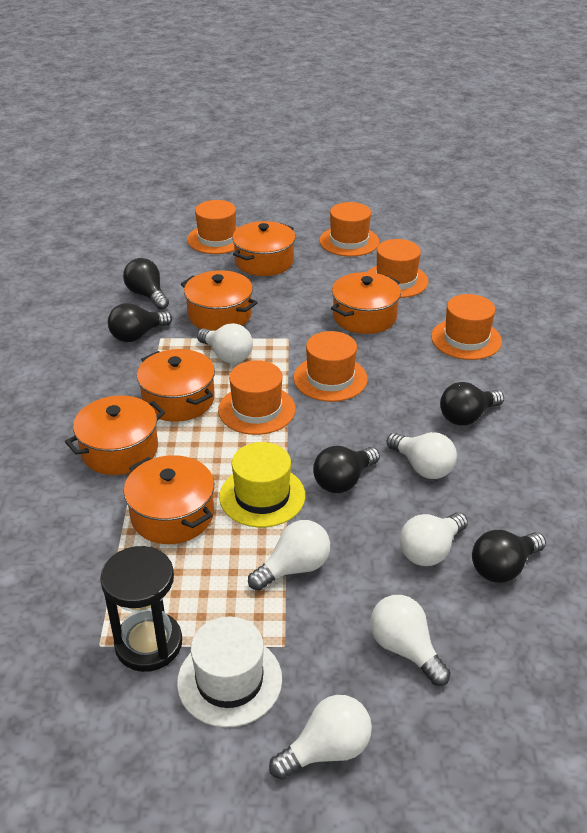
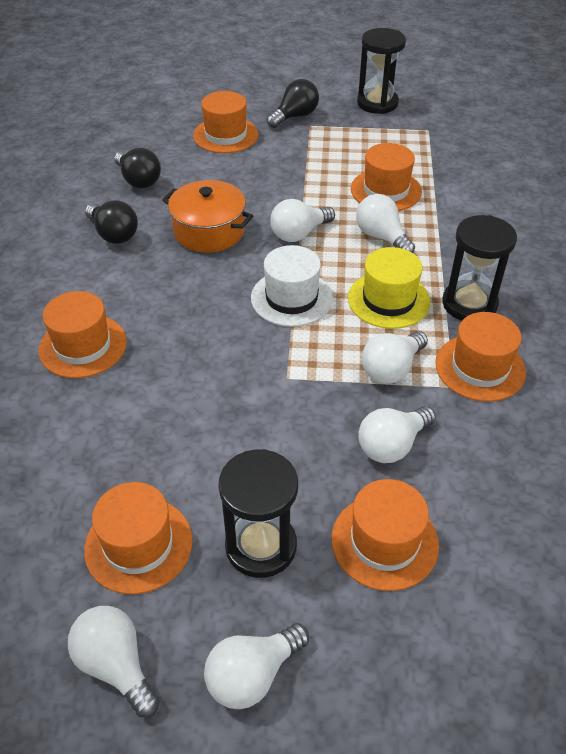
black hourglass: 1 -> 3
black light bulb: 5 -> 3
orange pot: 6 -> 1

